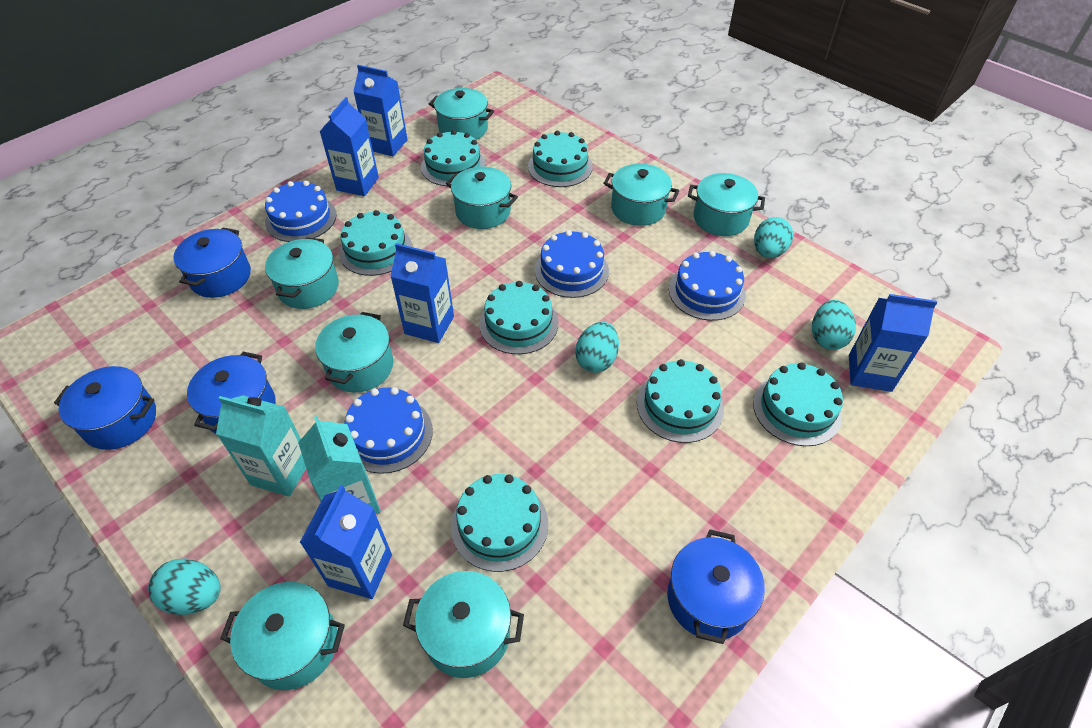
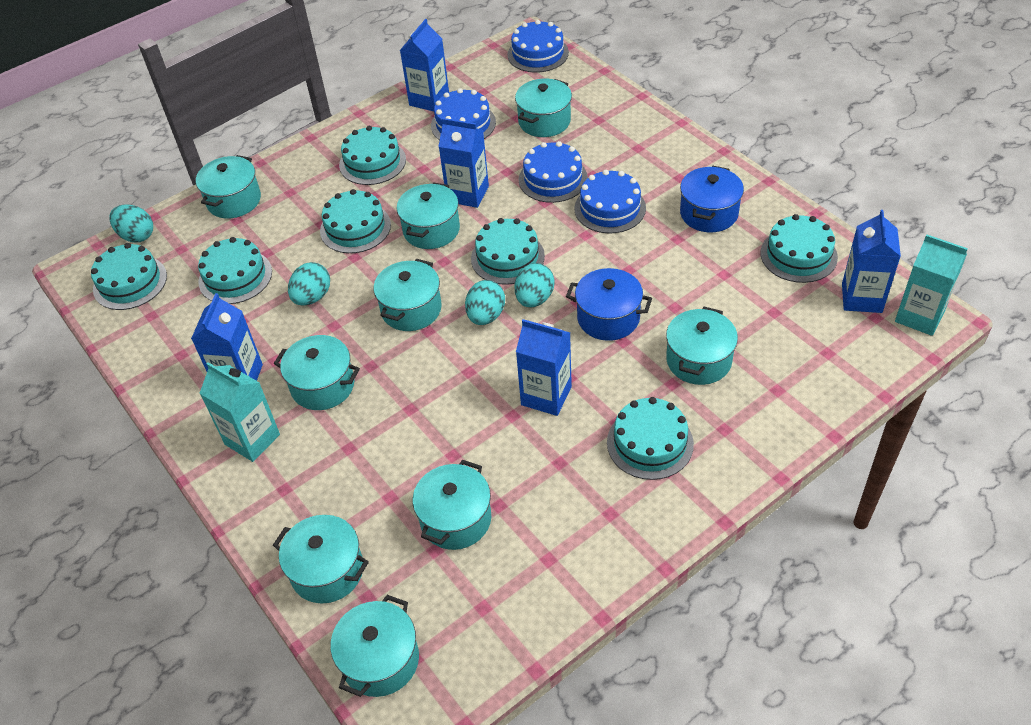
blue pot: 4 -> 2
turquoise pot: 8 -> 9

